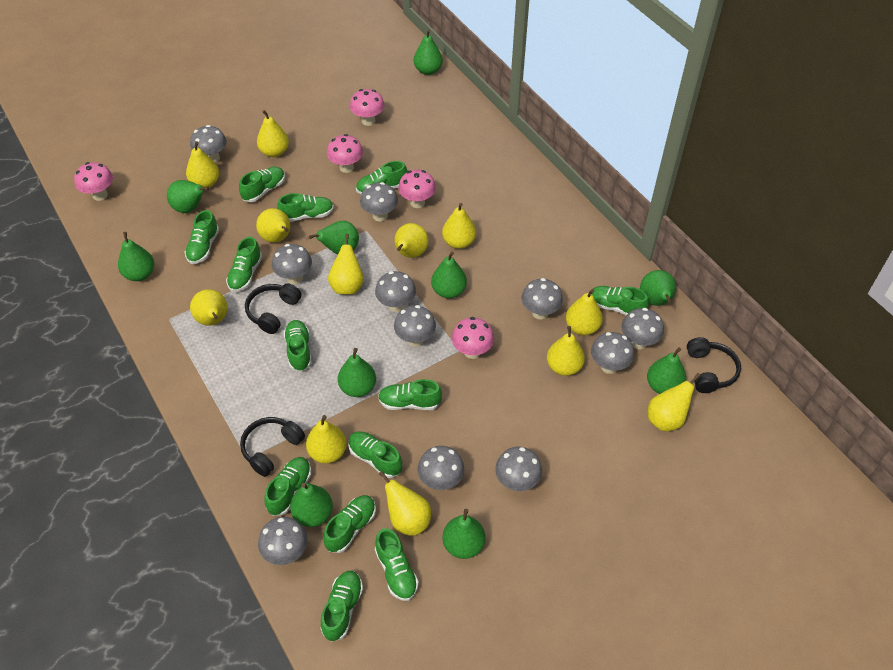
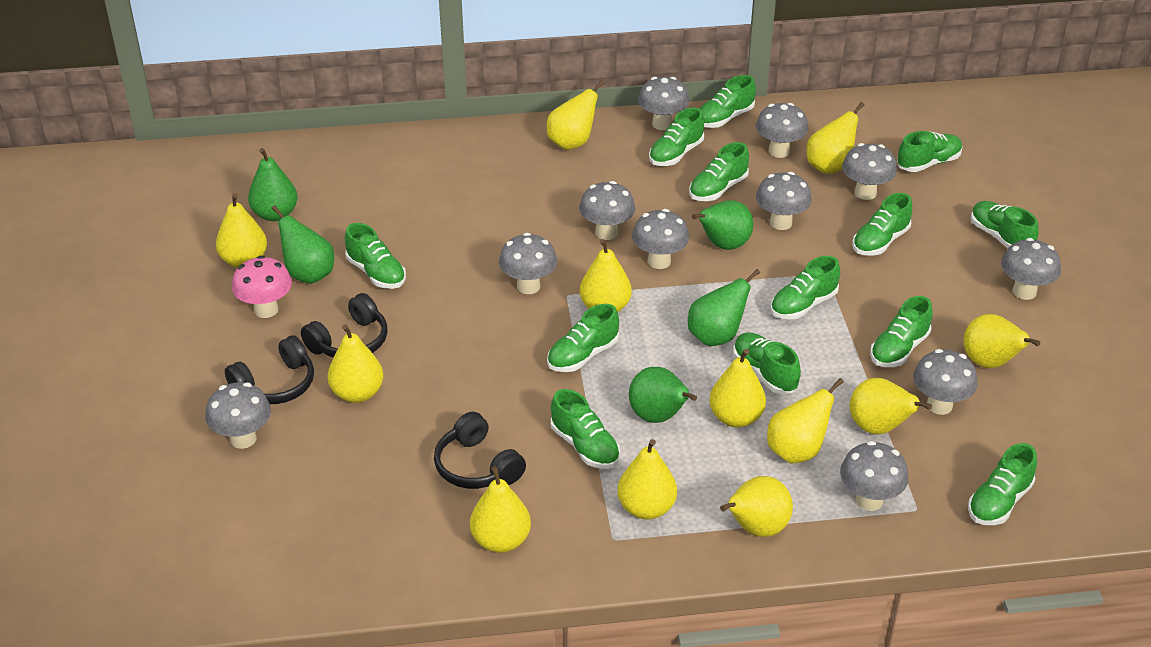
green pear: 10 -> 5
pink mushroom: 5 -> 1

